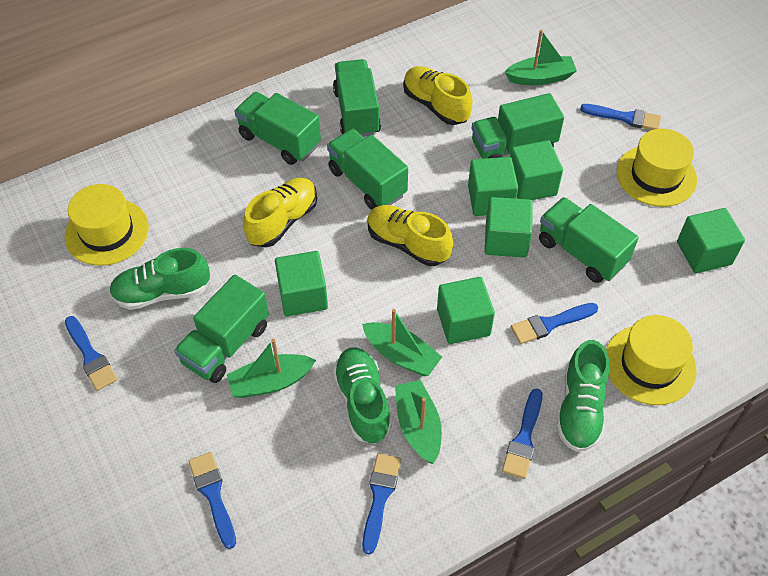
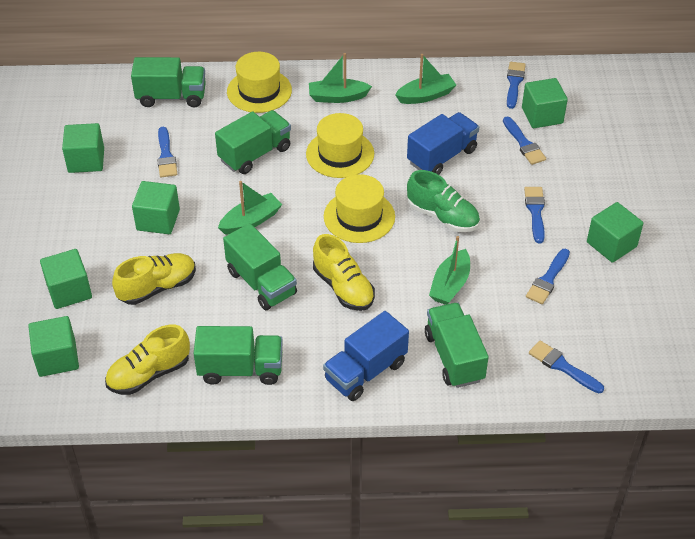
blue truck: 0 -> 2
green shoe: 3 -> 1
green truck: 6 -> 5

